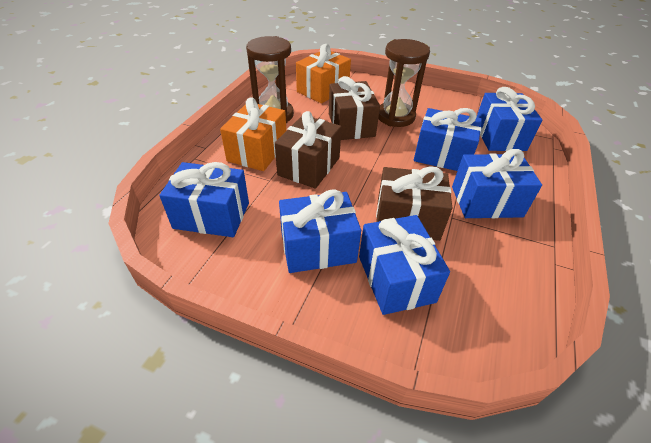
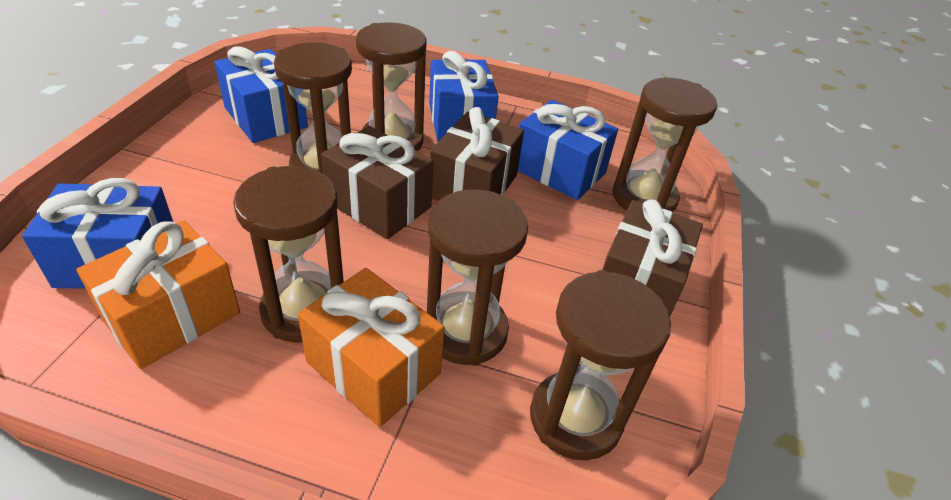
blue gift: 6 -> 4
brown hourglass: 2 -> 6

